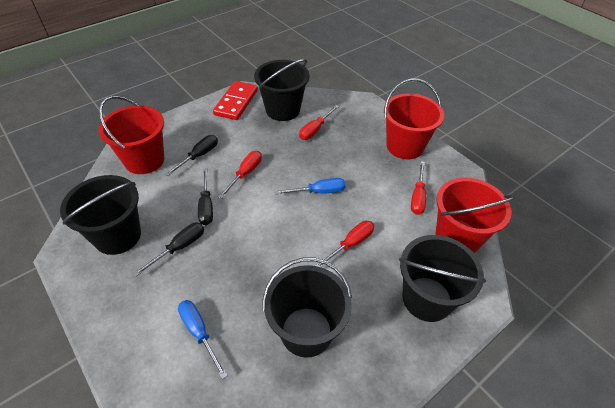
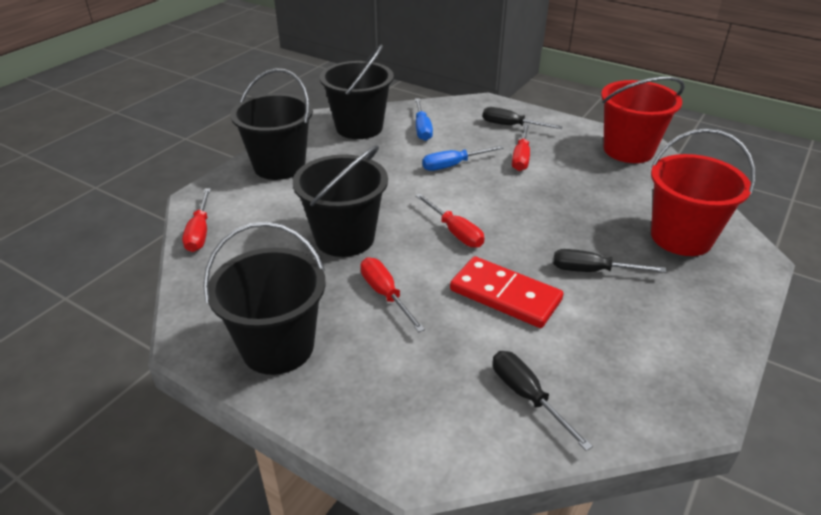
red bucket: 3 -> 2

